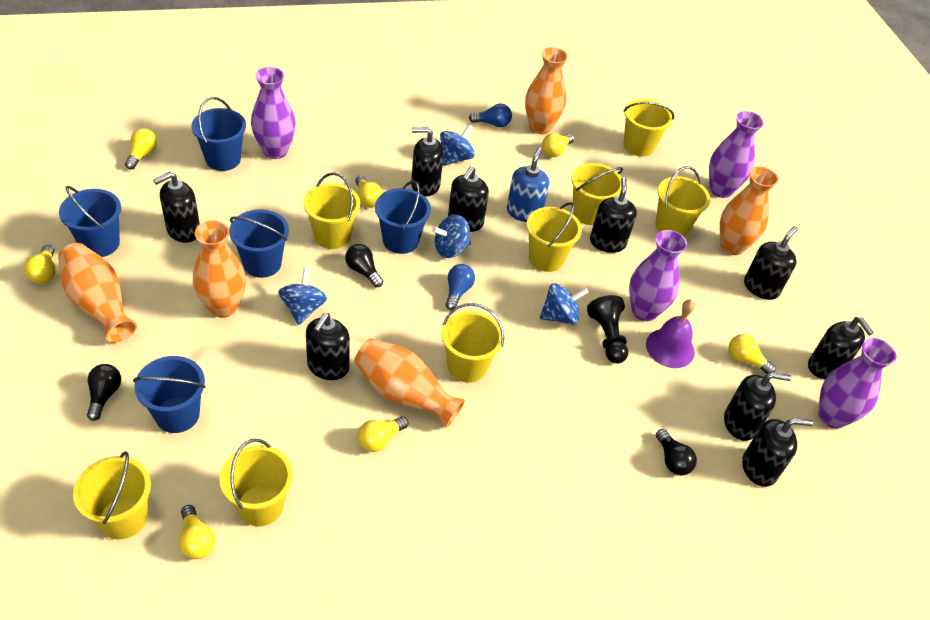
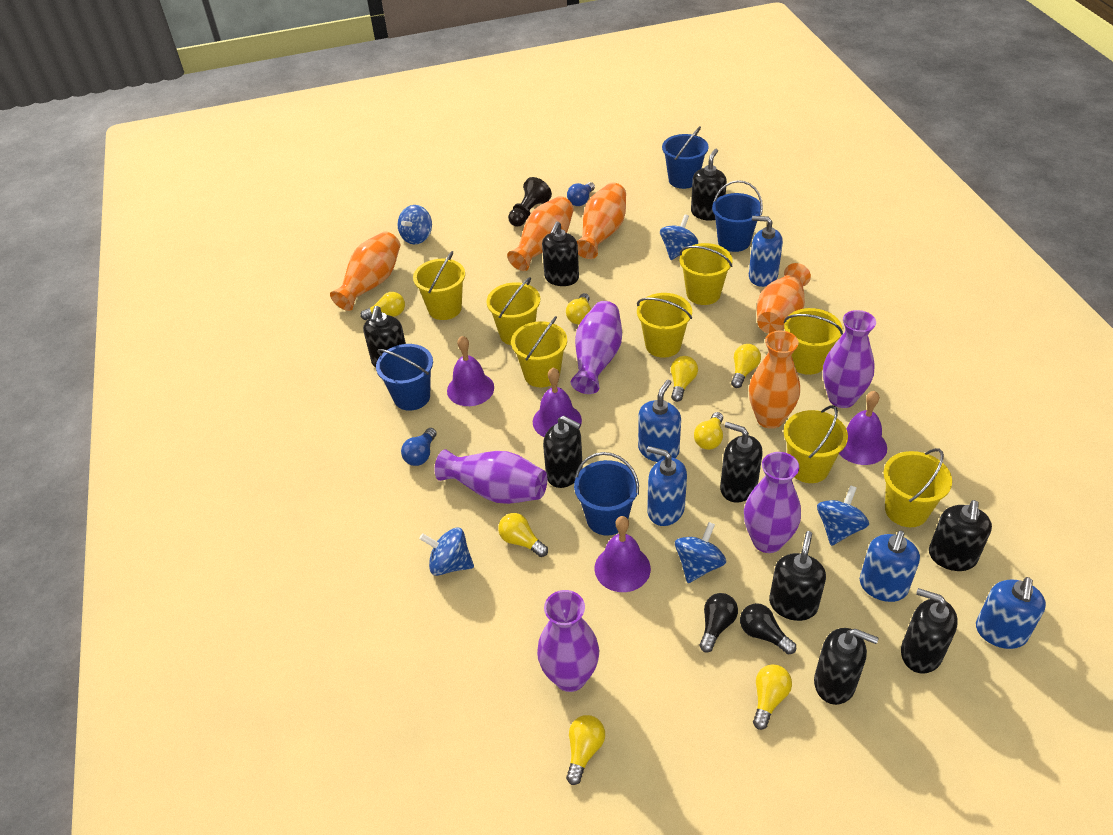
black light bulb: 3 -> 2
blue bucket: 5 -> 4
blue soap dispenser: 1 -> 5
blue spinning top: 4 -> 5
purple bell: 1 -> 4
purple vase: 4 -> 5
yellow light bulb: 7 -> 8

